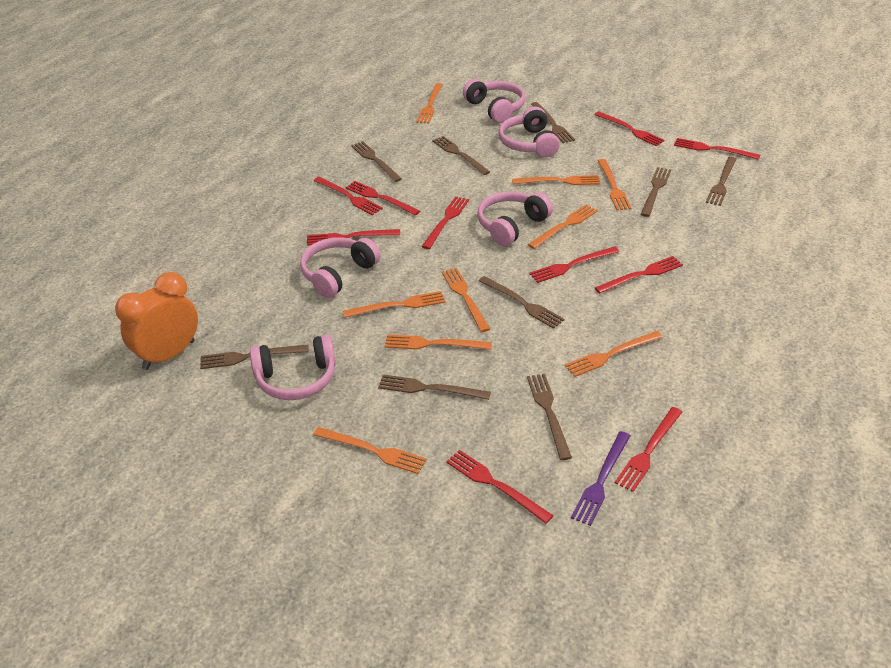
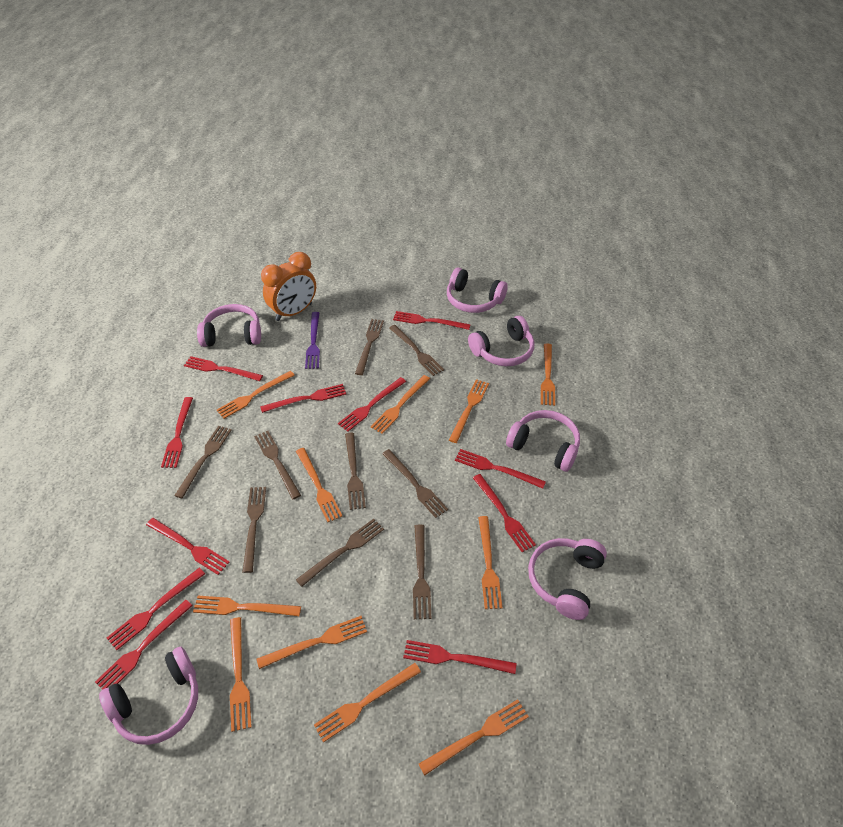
orange fork: 9 -> 11
pink headphones: 5 -> 6
red fork: 10 -> 11

